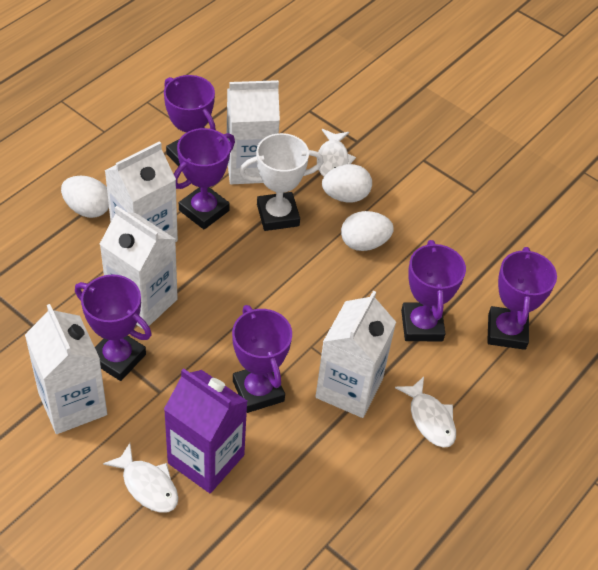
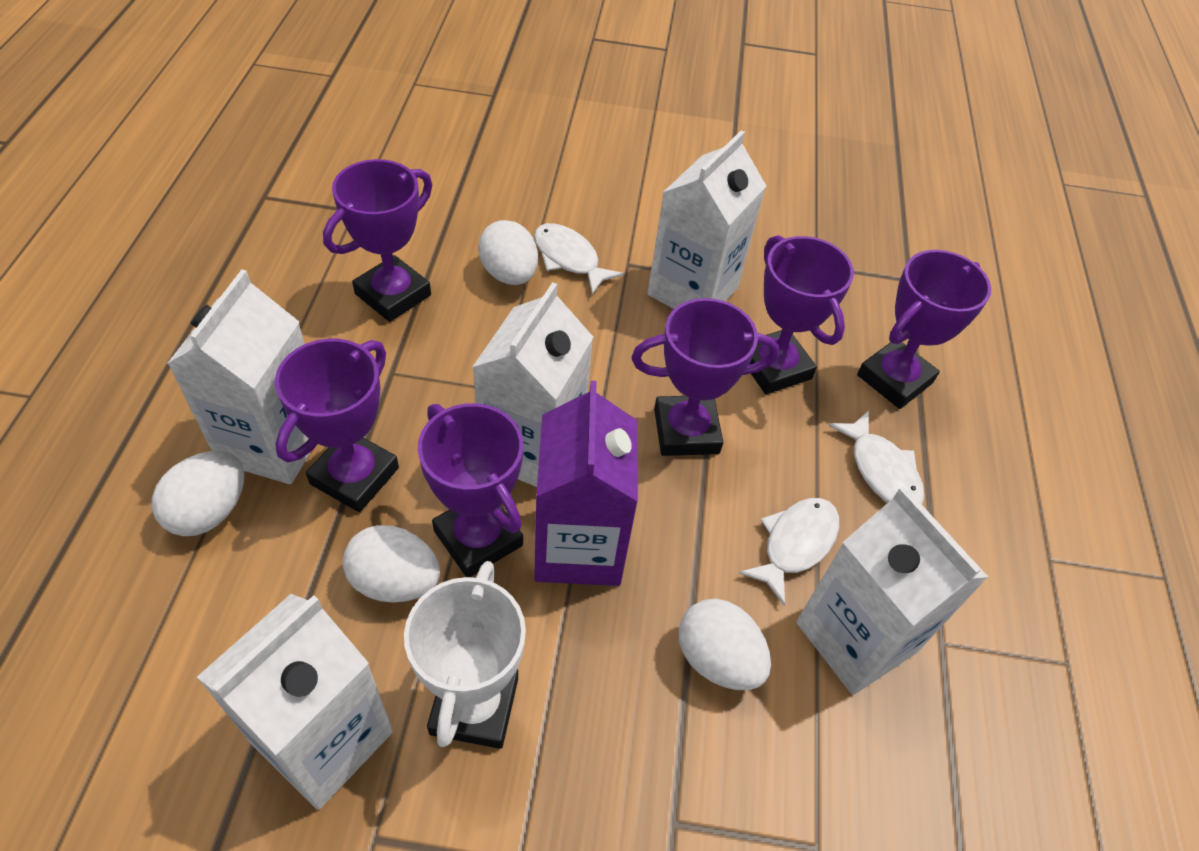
white egg: 3 -> 4

